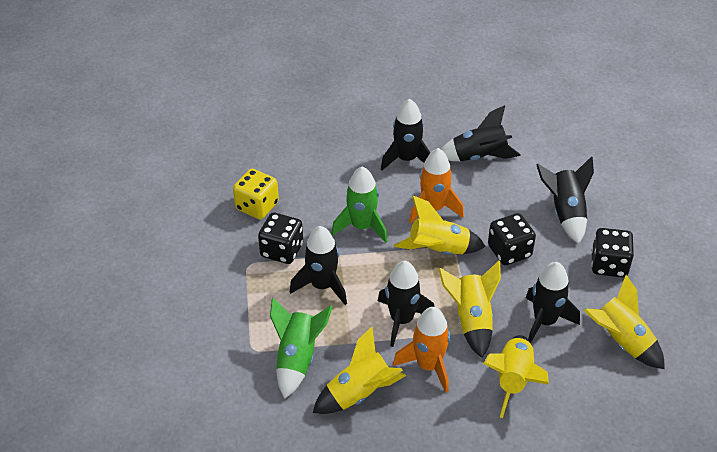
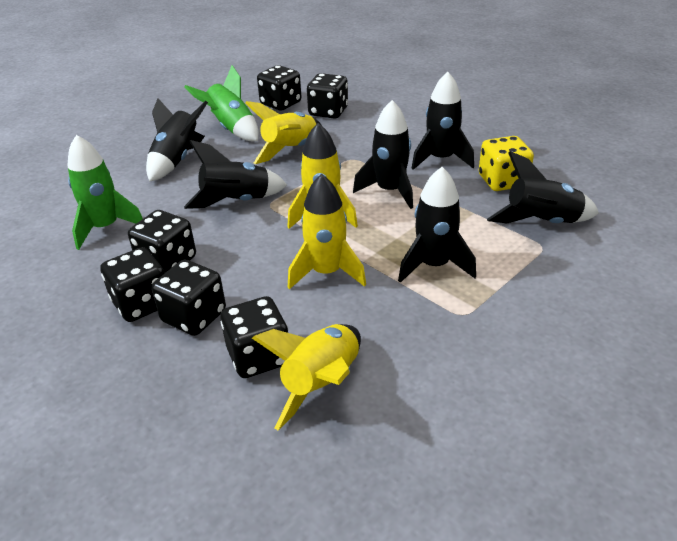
black dice: 3 -> 6
orange rocket: 2 -> 0
yellow rocket: 5 -> 4

